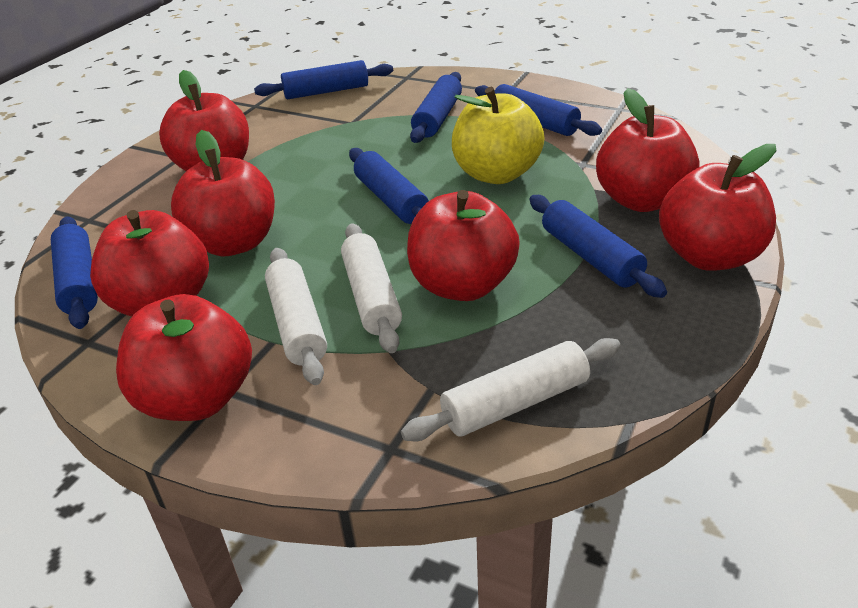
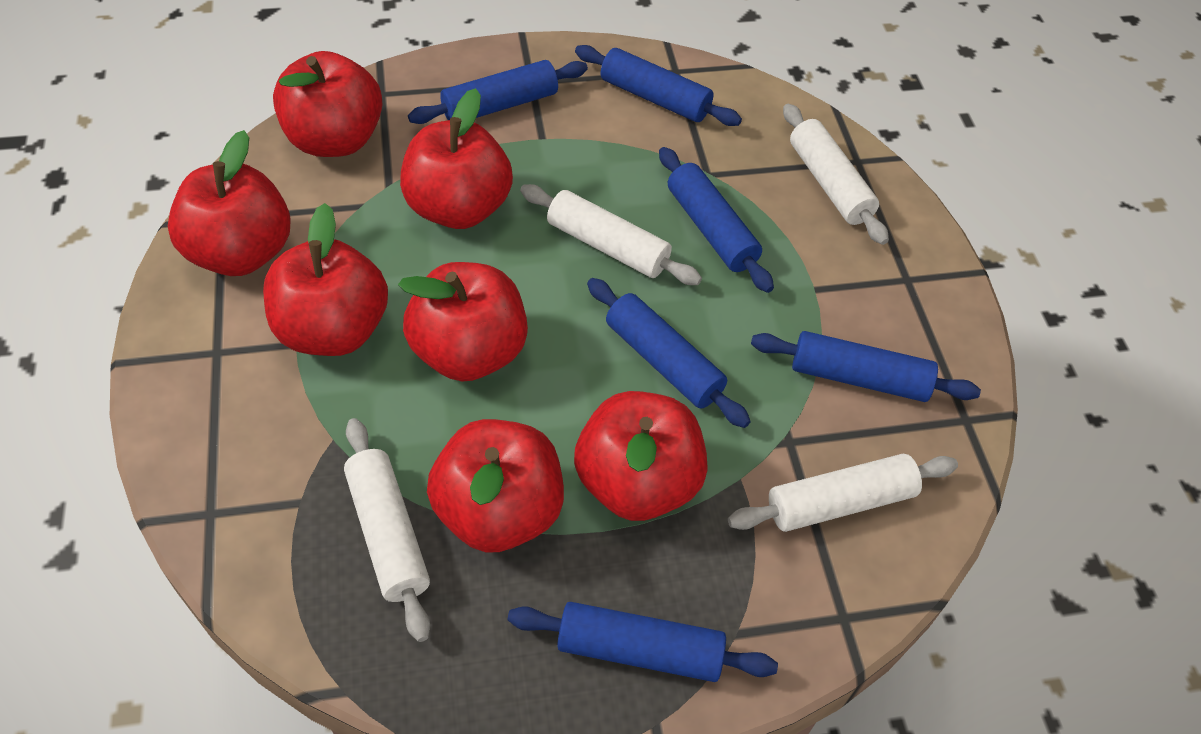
white rolling pin: 3 -> 4
yellow apple: 1 -> 0

